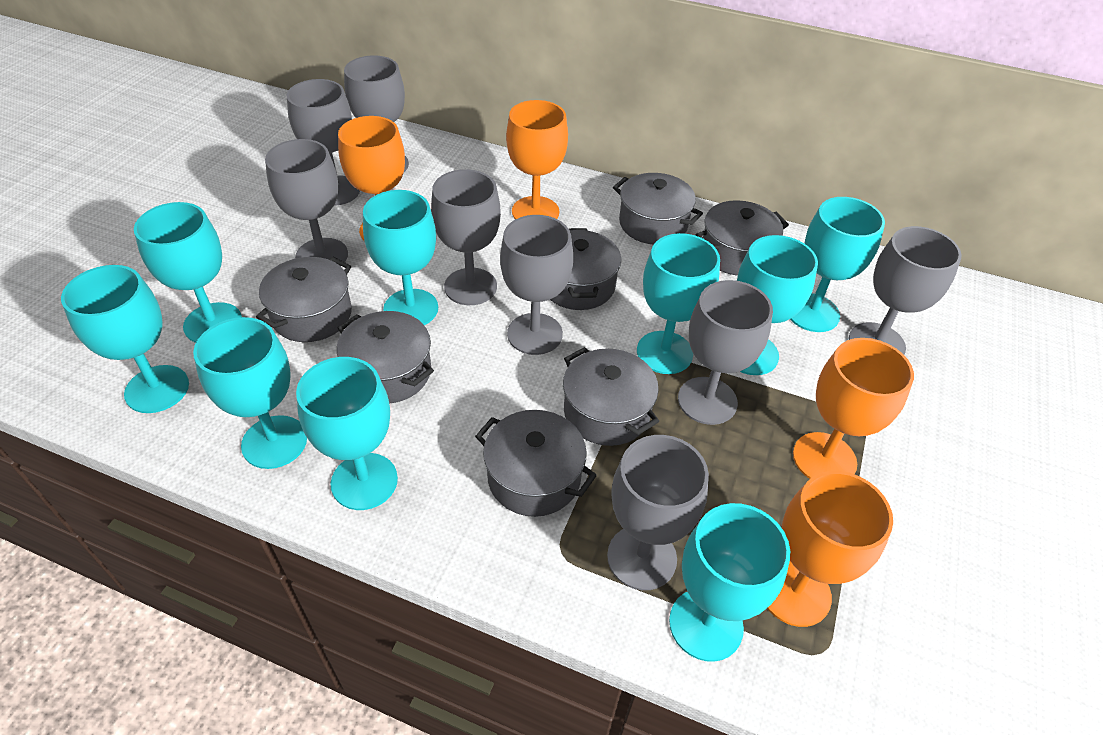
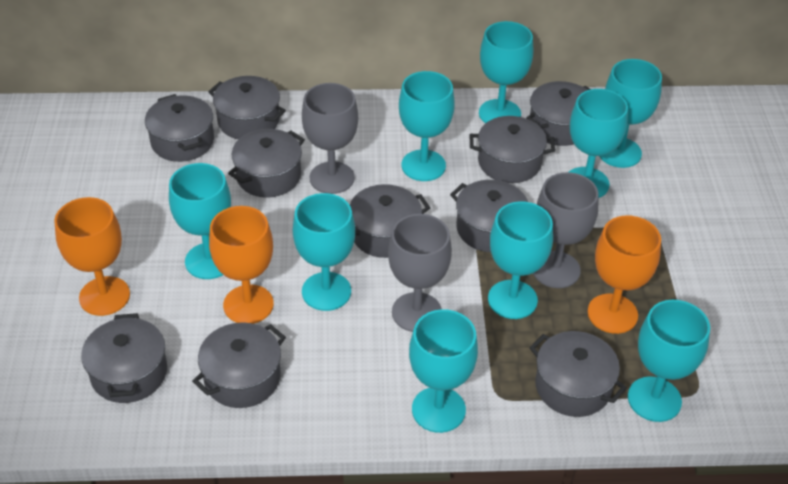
grey goblet: 8 -> 3
grey pot: 7 -> 10
orange goblet: 4 -> 3

